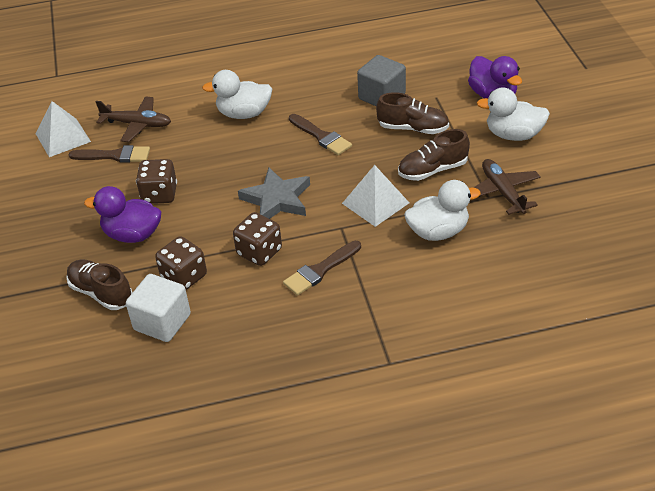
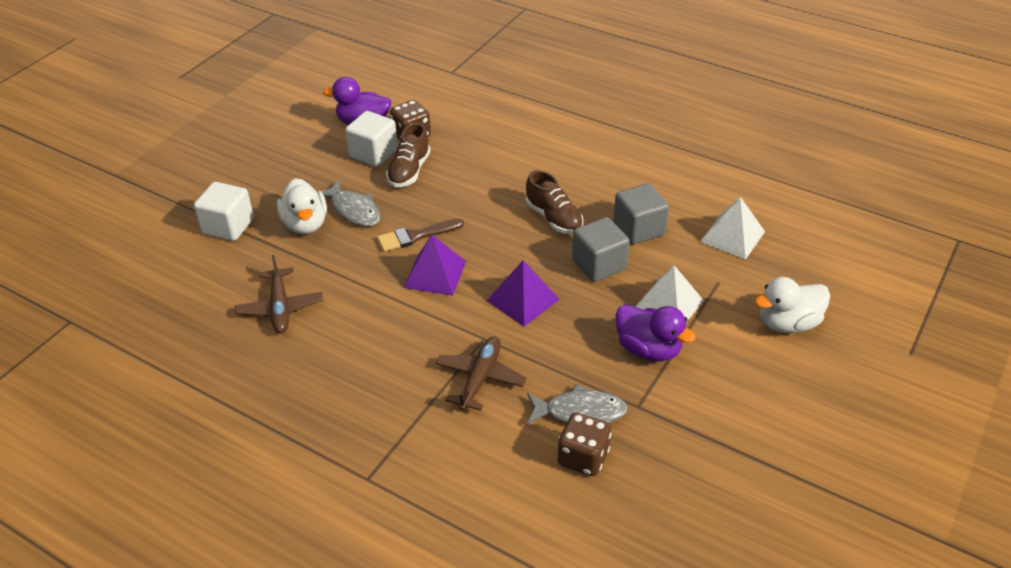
brown brush: 3 -> 1
brown dice: 3 -> 2
brown shoe: 3 -> 2
grey cube: 1 -> 2
grey fish: 0 -> 2
grey star: 1 -> 0
purple pyramid: 0 -> 2
white cube: 1 -> 2
white duck: 3 -> 2

